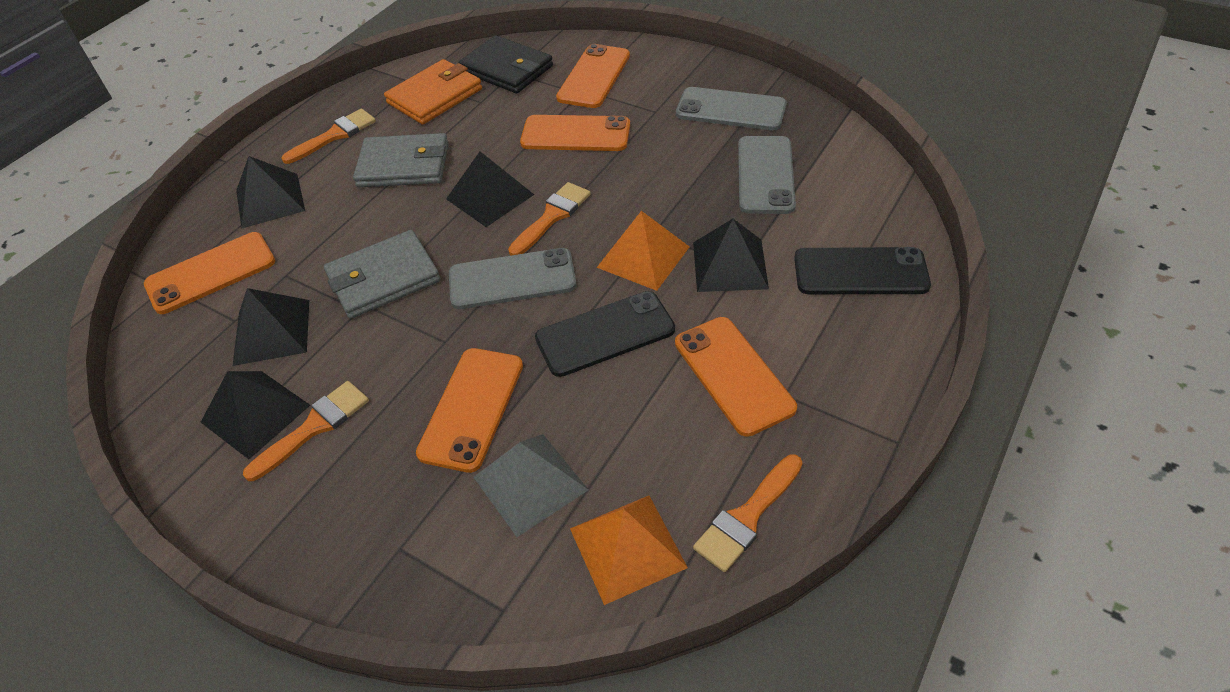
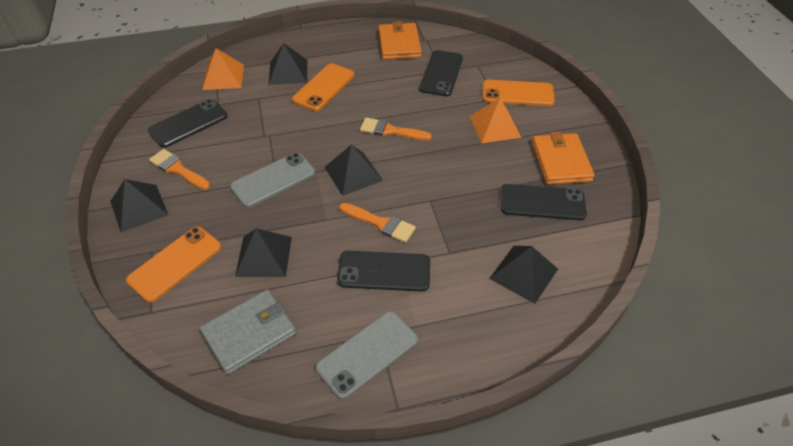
black phone: 2 -> 4
black wallet: 1 -> 0
grey phone: 3 -> 2
grey pyramid: 1 -> 0
grey wallet: 2 -> 1
orange brush: 4 -> 3
orange phone: 5 -> 3
orange wallet: 1 -> 2

